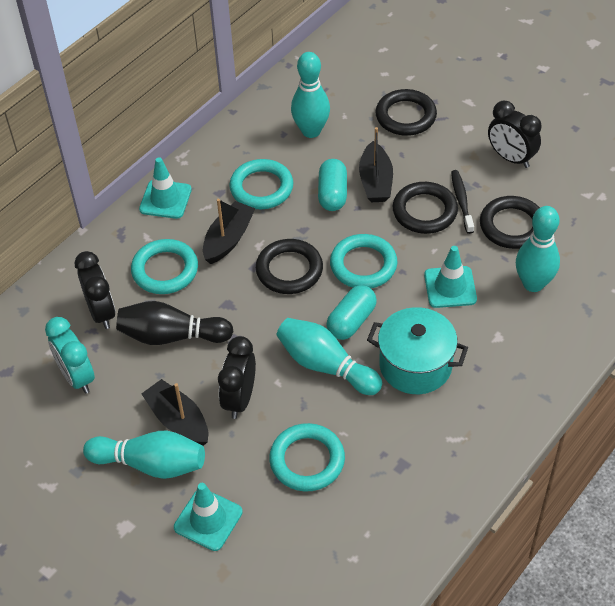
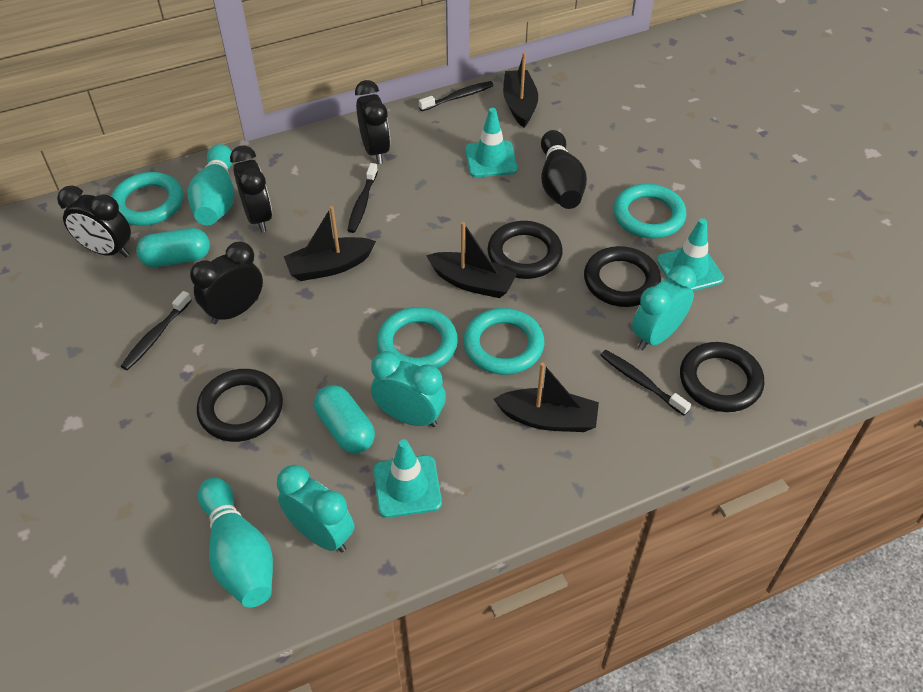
black boat: 3 -> 4
black clock: 3 -> 4
black toothbrush: 1 -> 4
turquoise bowling pin: 4 -> 2
turquoise clock: 1 -> 3
turquoise pot: 1 -> 0

